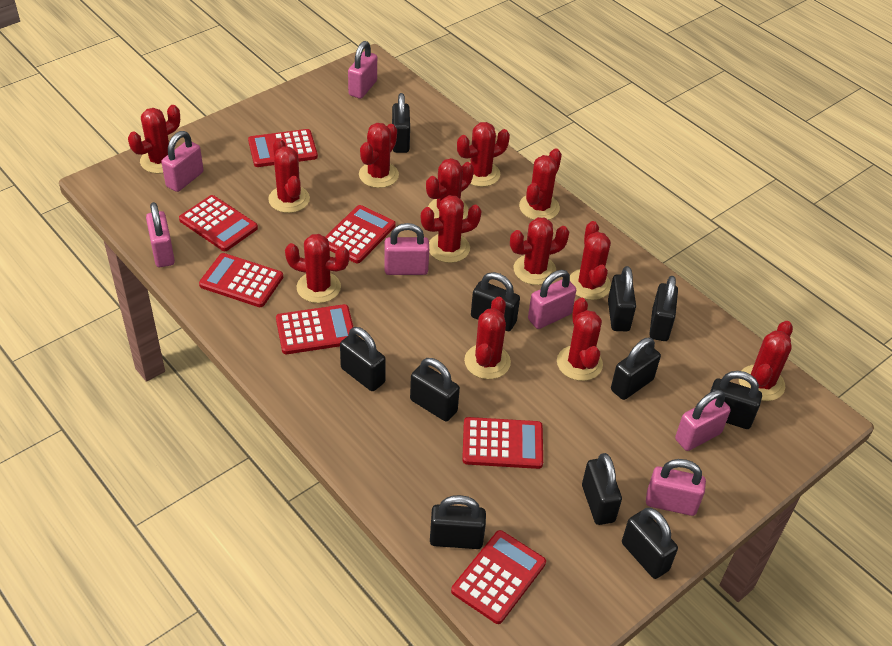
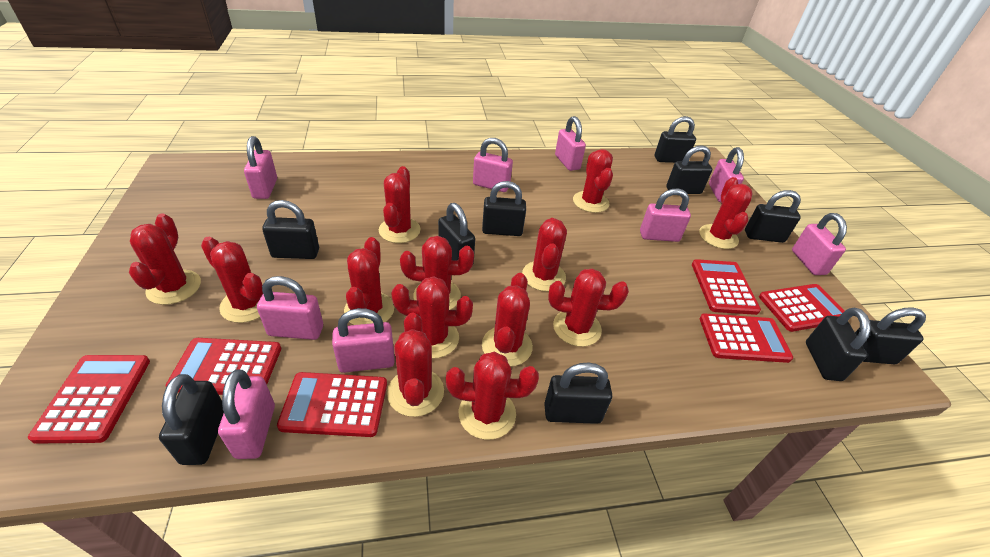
black padlock: 11 -> 10
pink padlock: 7 -> 9
red calculator: 7 -> 6

